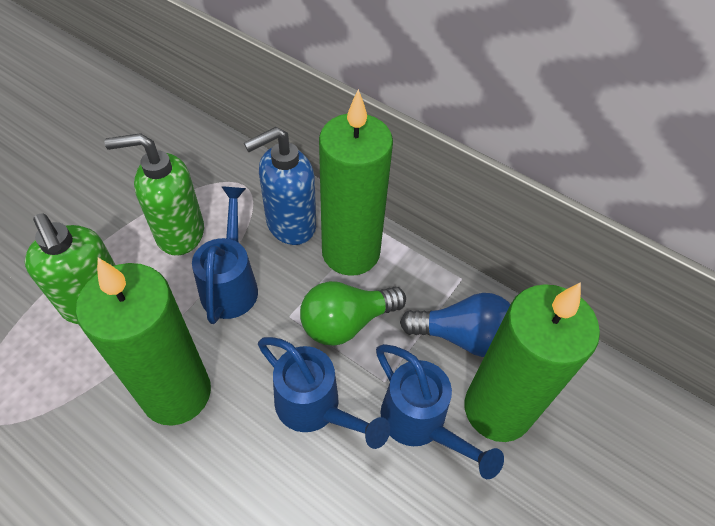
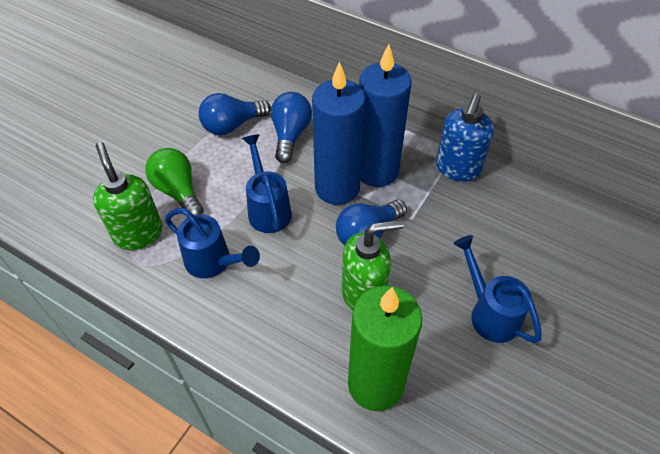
blue candle: 0 -> 2
blue light bulb: 1 -> 3
green candle: 3 -> 1

